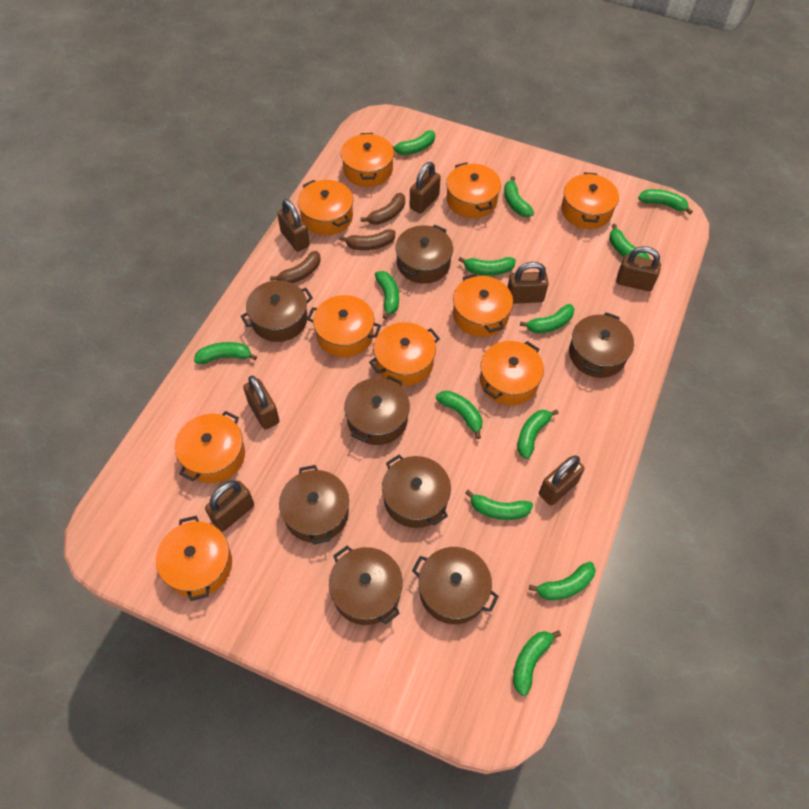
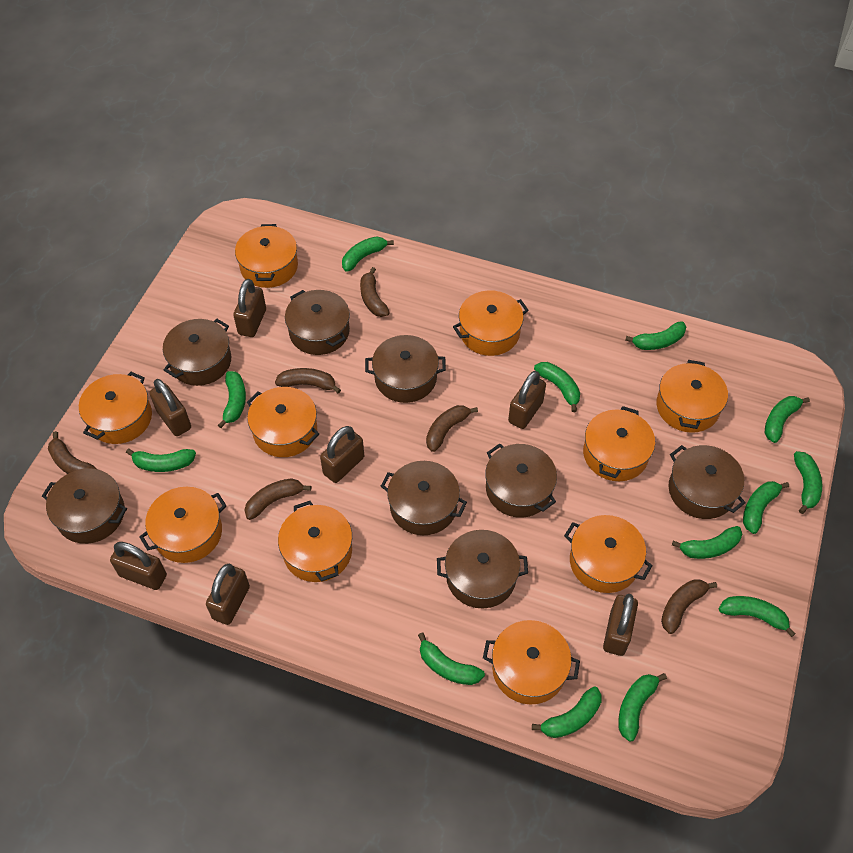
brown banana: 3 -> 6

